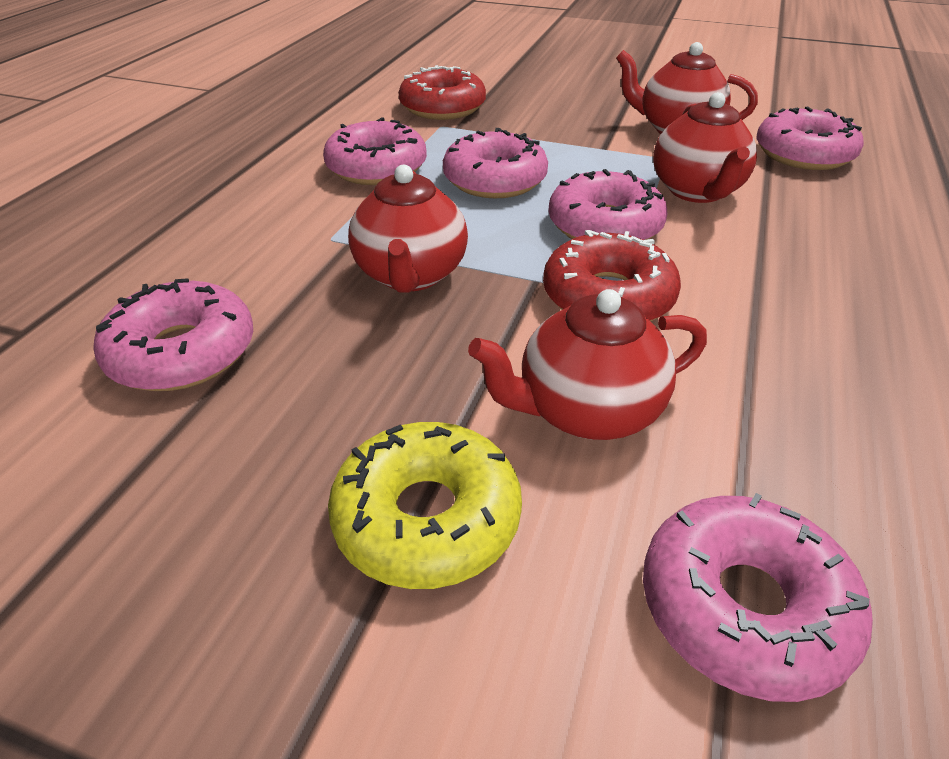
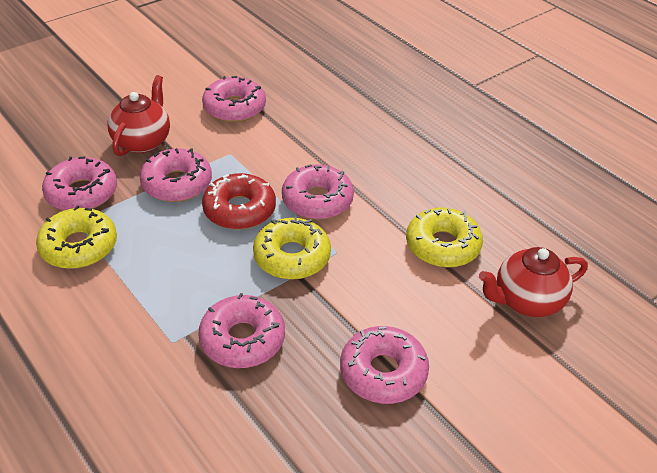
red donut: 2 -> 1
red teapot: 4 -> 2
yellow donut: 1 -> 3

